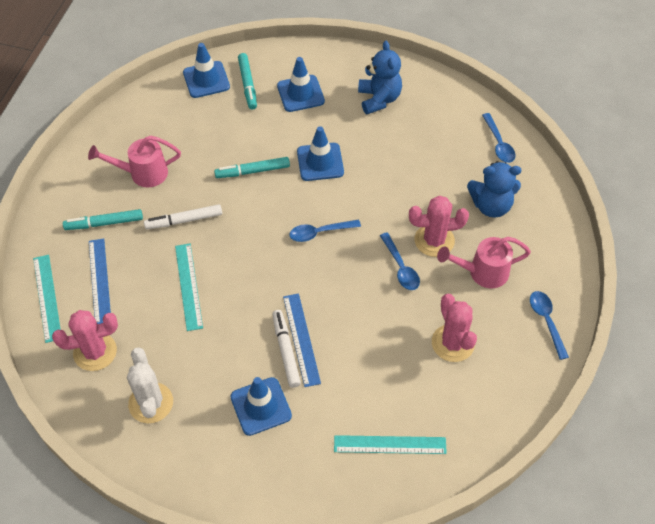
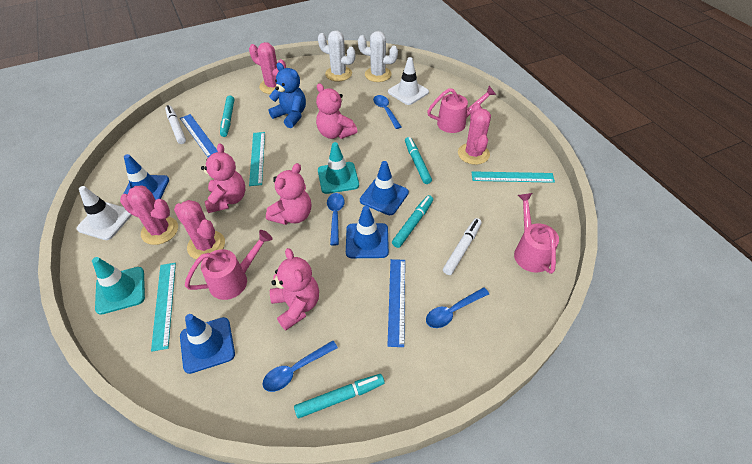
blue teddy bear: 2 -> 1
pink cactus: 3 -> 4
pink teddy bear: 0 -> 4
pink watering can: 2 -> 3
turquoise marker: 3 -> 4
turquoise traffic cone: 0 -> 2
white cactus: 1 -> 2
white traffic cone: 0 -> 2

